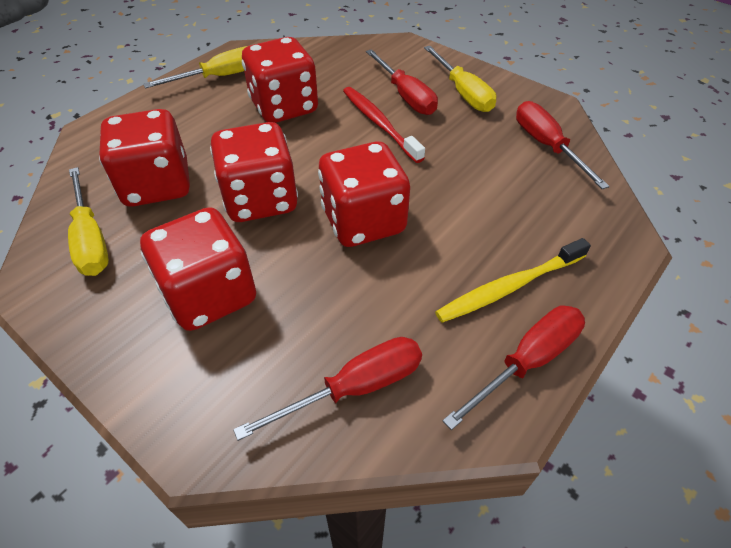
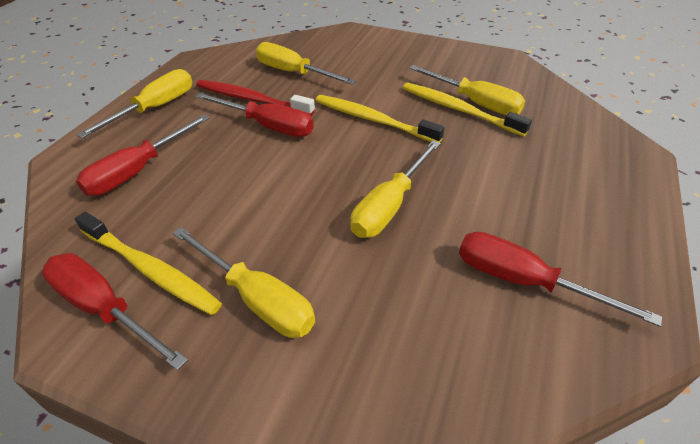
red dice: 5 -> 0
yellow screwdriver: 3 -> 5
yellow toothbrush: 1 -> 3

